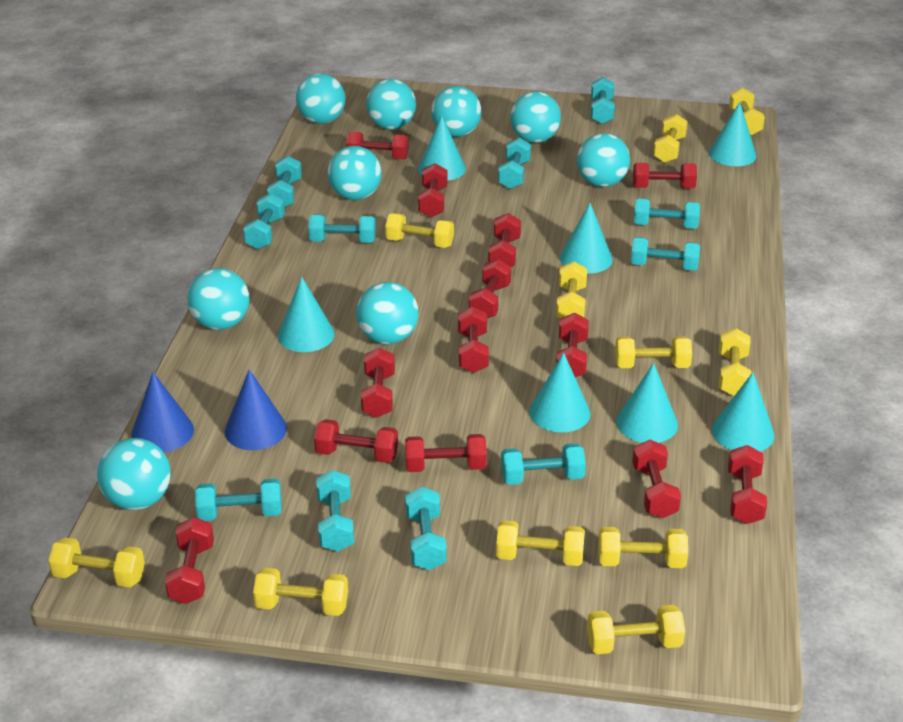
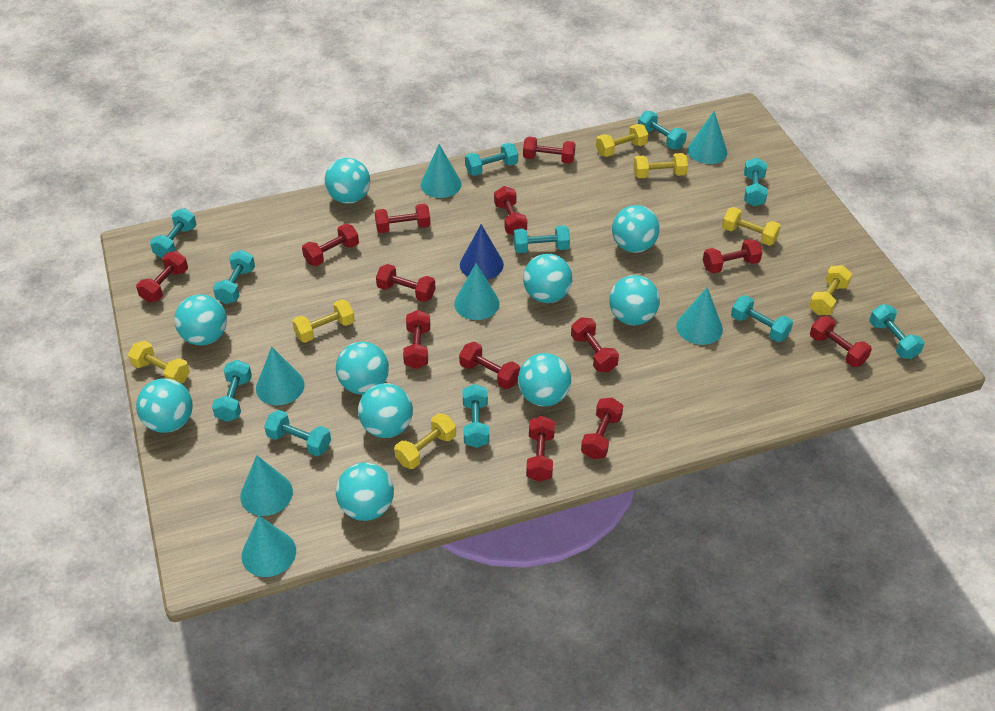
blue cone: 2 -> 1
turquoise ball: 9 -> 10
yellow dumbbell: 11 -> 7

